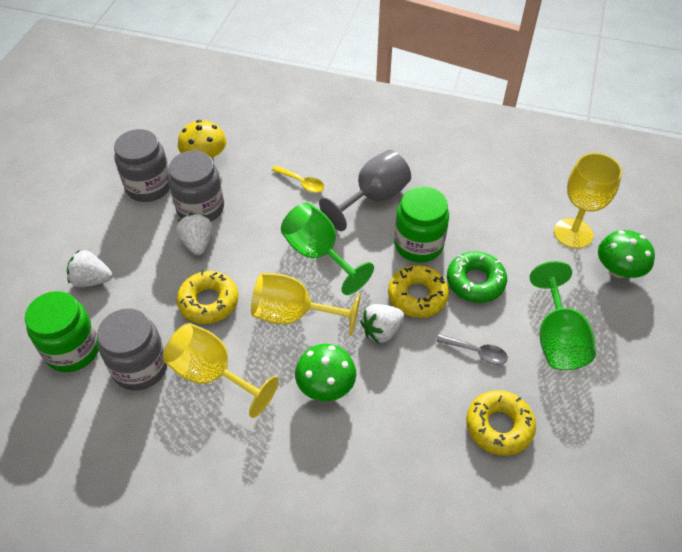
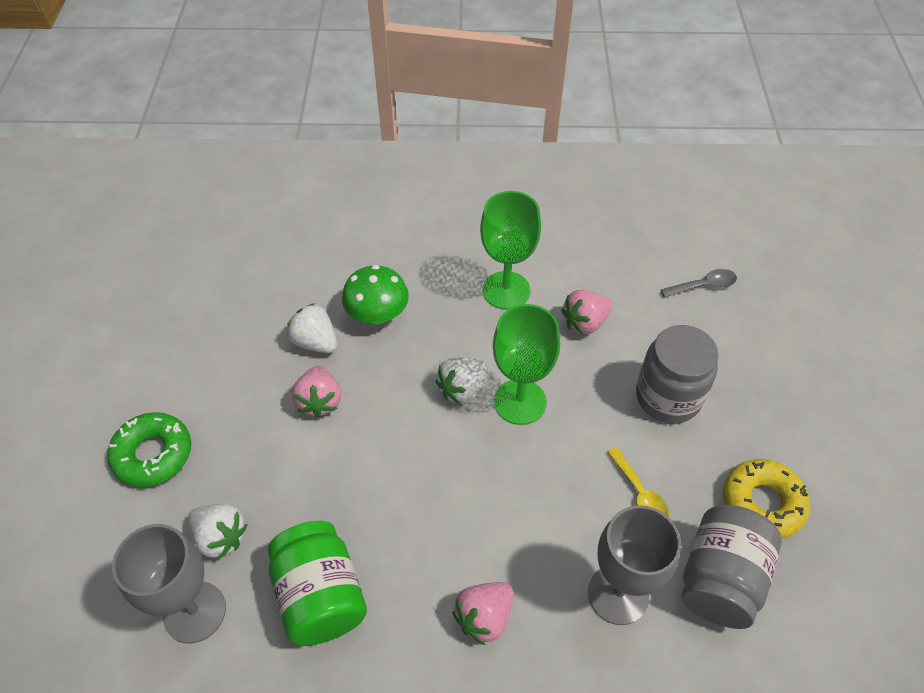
green jar: 2 -> 1
green mushroom: 2 -> 1
grey goblet: 1 -> 2
grey jar: 3 -> 2
pink strawberry: 0 -> 3
yellow donut: 3 -> 1
yellow goblet: 3 -> 0
yellow mushroom: 1 -> 0

